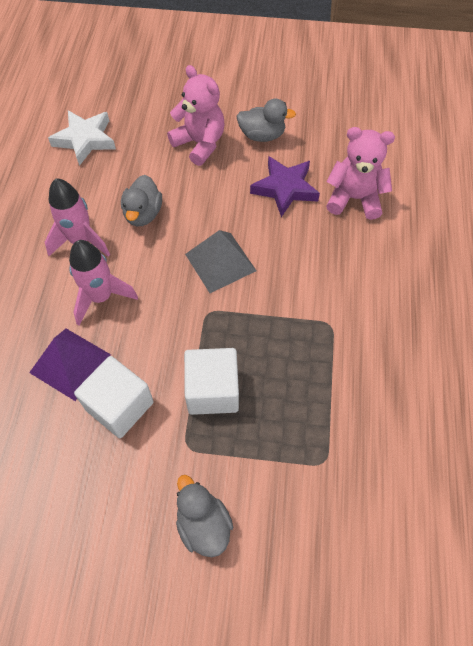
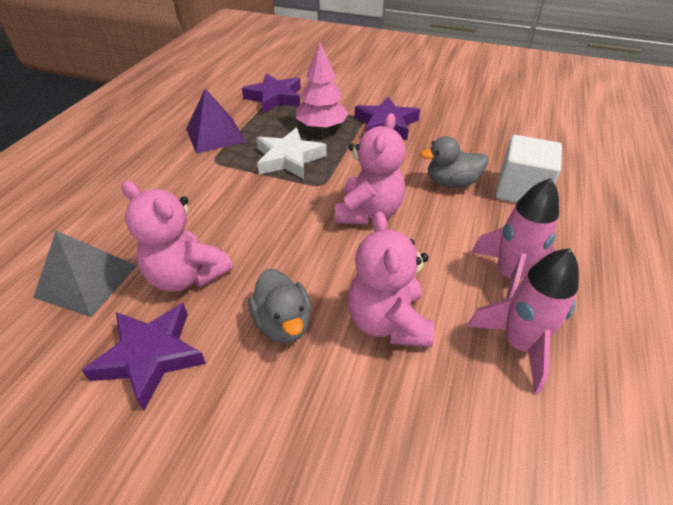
grey duck: 3 -> 2
pink teddy bear: 2 -> 3
pink tree: 0 -> 1
purple star: 1 -> 3
white cube: 2 -> 1

